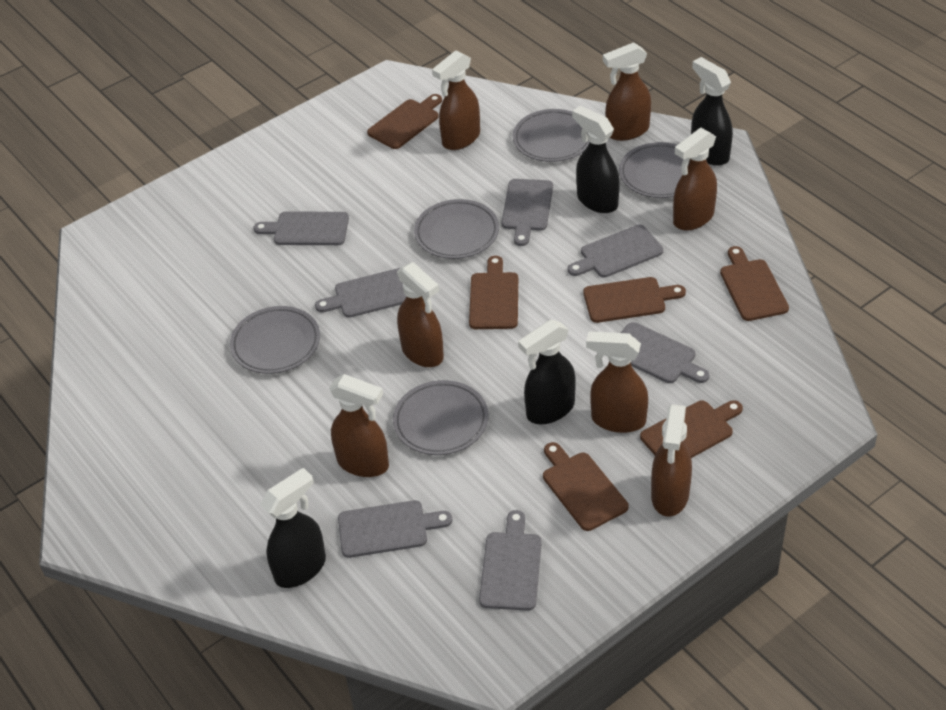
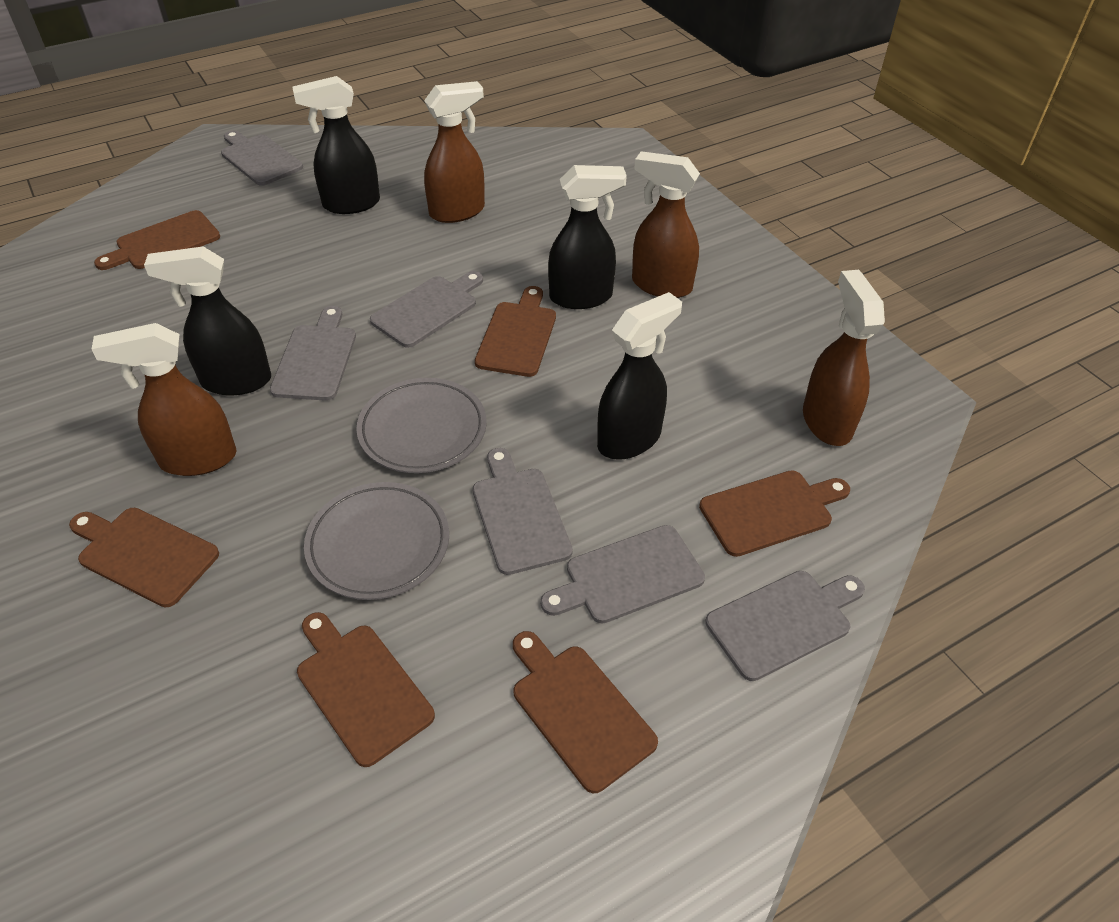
brown spray bottle: 7 -> 4
grey cutting board: 7 -> 6
grey plate: 5 -> 2

